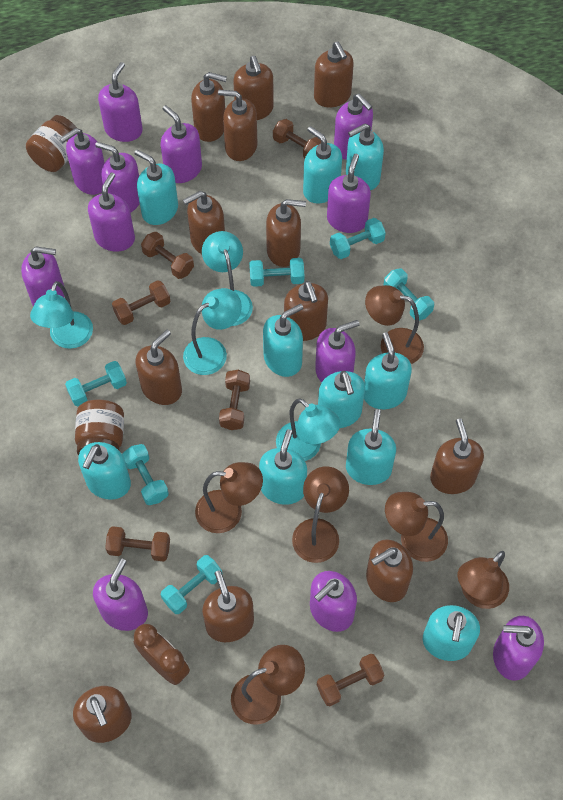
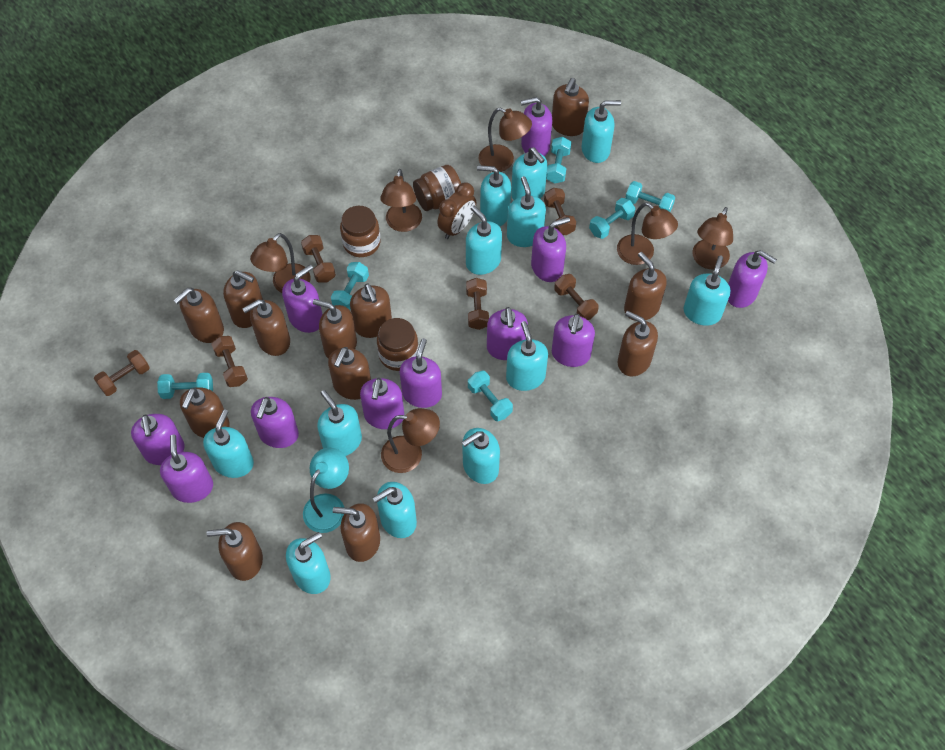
brown jar: 2 -> 3
purple soap dispenser: 12 -> 11
turquoise lamp: 4 -> 1
turquoise soap dispenser: 10 -> 12

